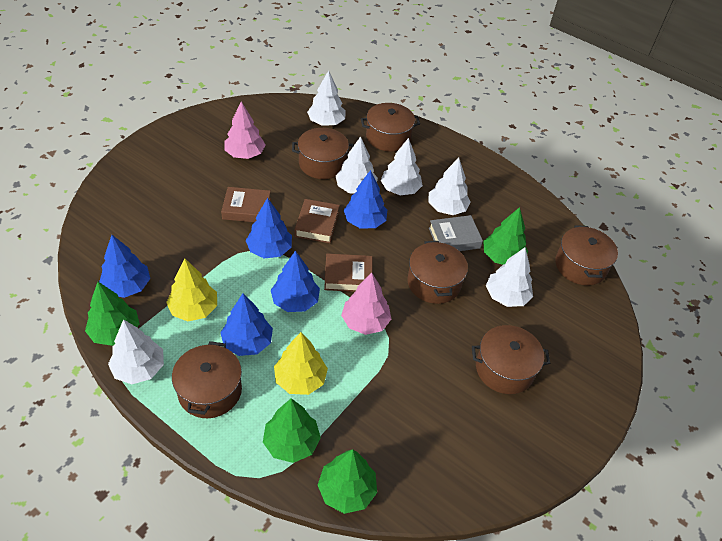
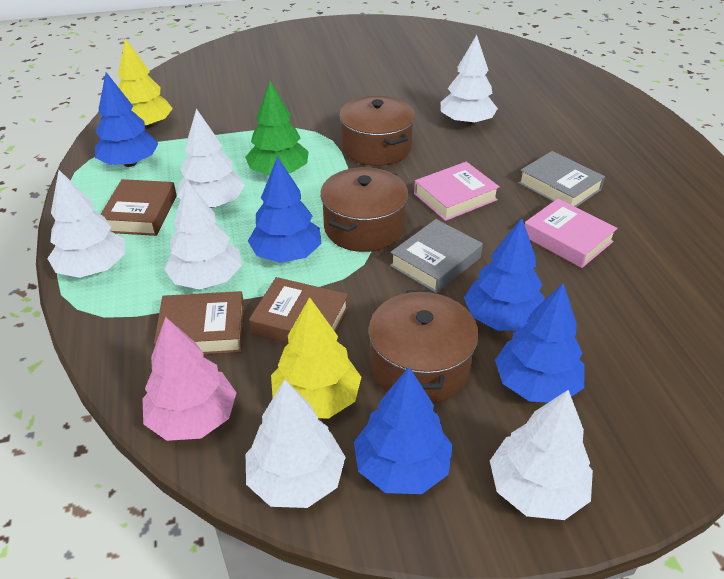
brown pot: 6 -> 3
green tree: 4 -> 1
grey book: 1 -> 2
pink book: 0 -> 2
pink tree: 2 -> 1

